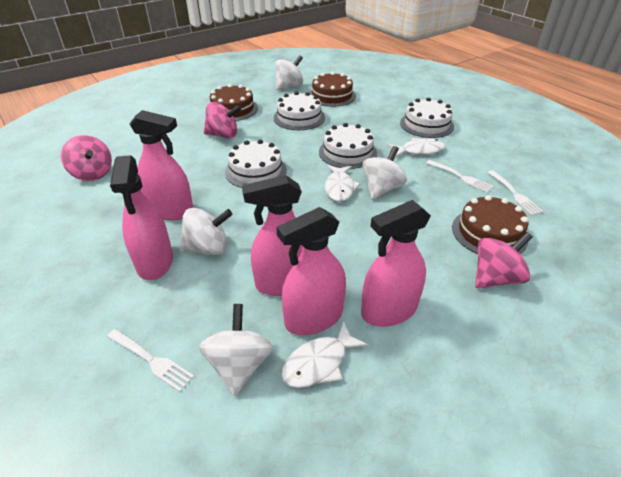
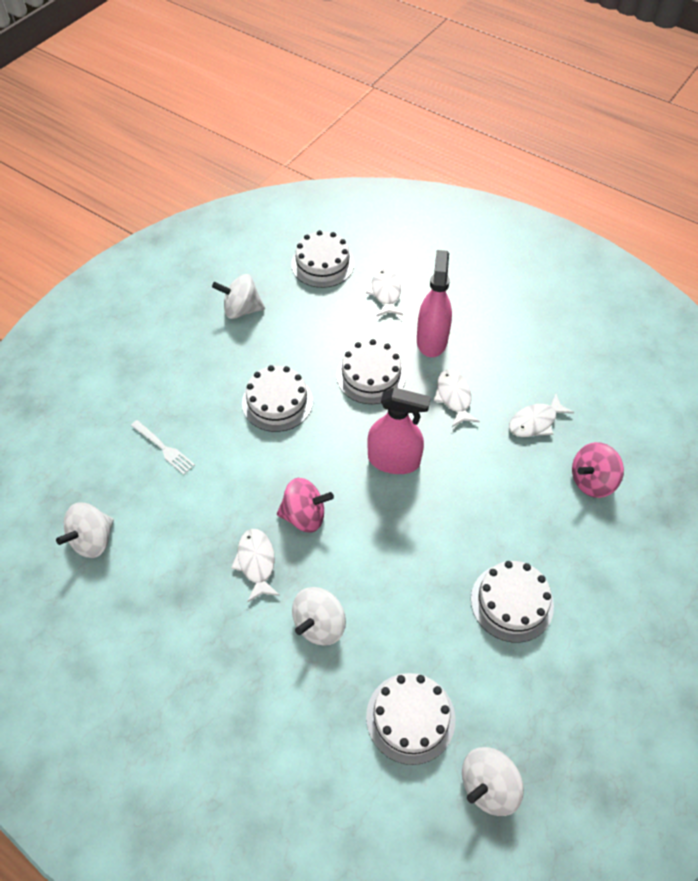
brown cake: 3 -> 0
pink spinning top: 3 -> 2
pink spray bottle: 5 -> 2
white cake: 4 -> 5
white fish: 3 -> 4
white fork: 3 -> 1

